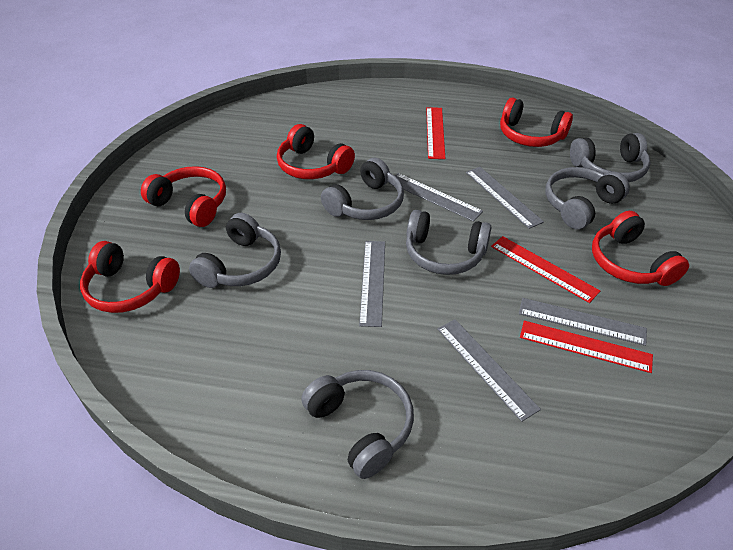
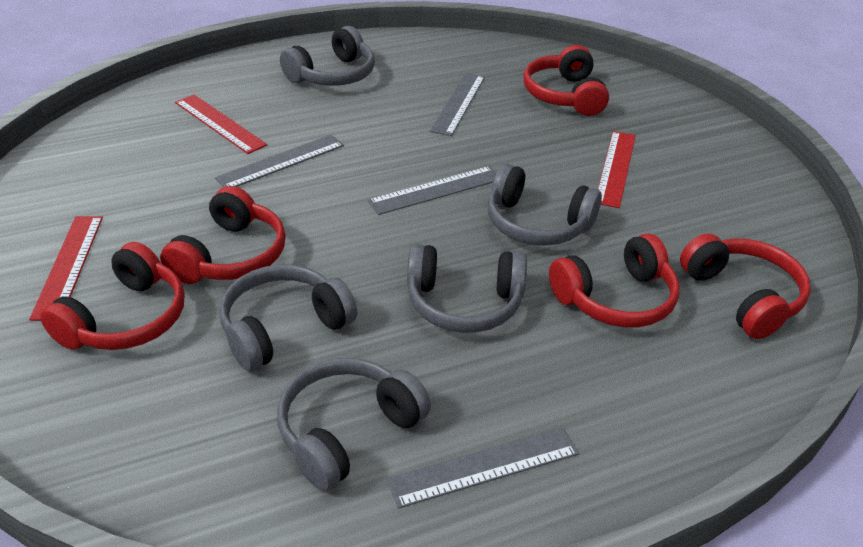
grey headphones: 6 -> 5
grey ruler: 5 -> 4

